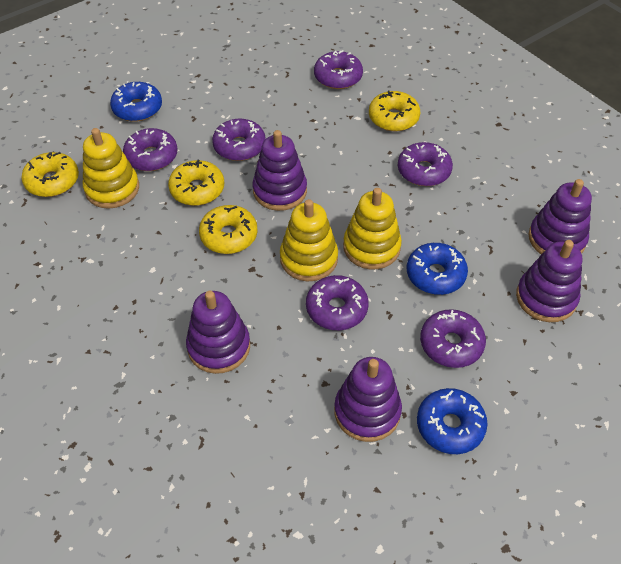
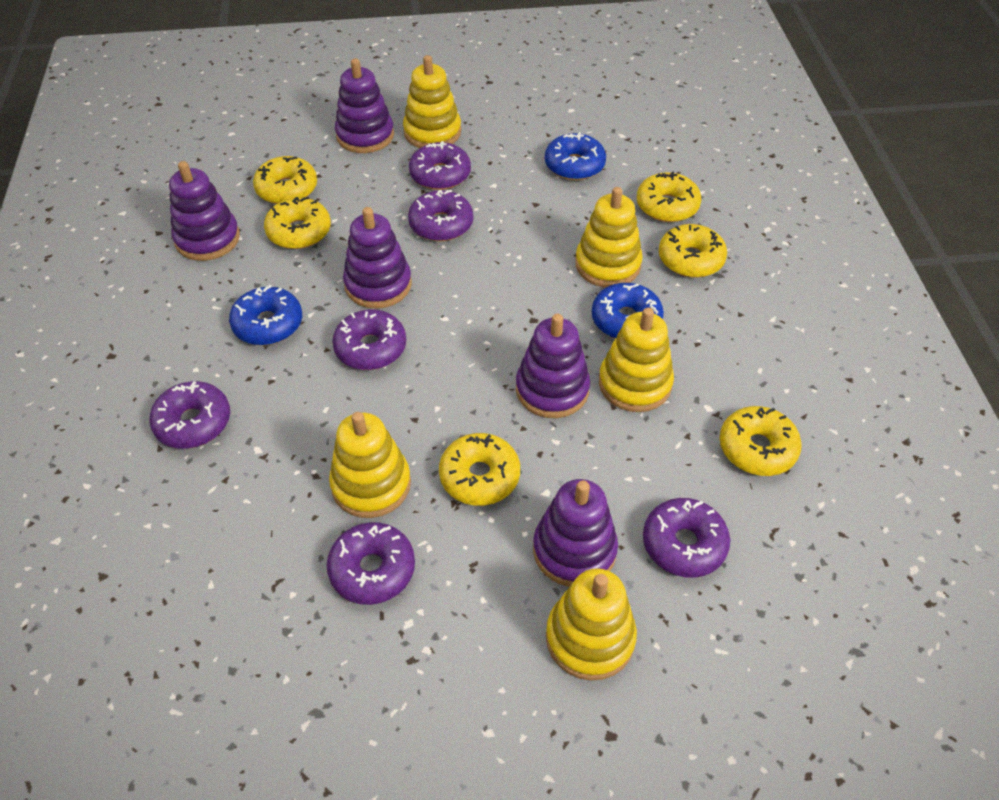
yellow donut: 4 -> 6
yellow stacking toy: 3 -> 5

